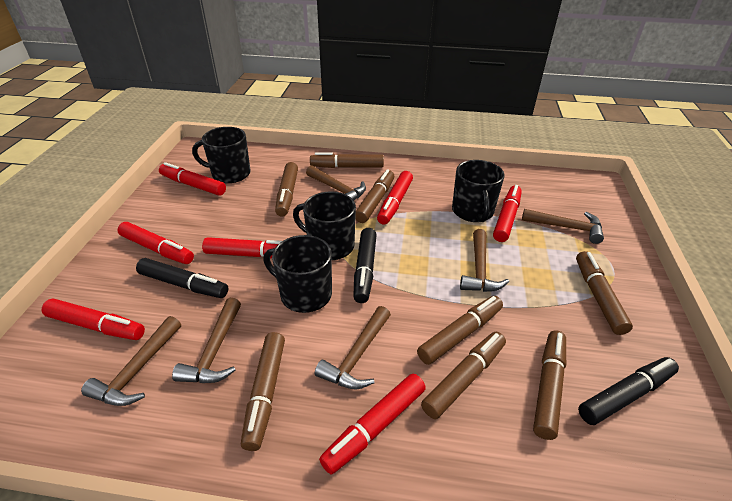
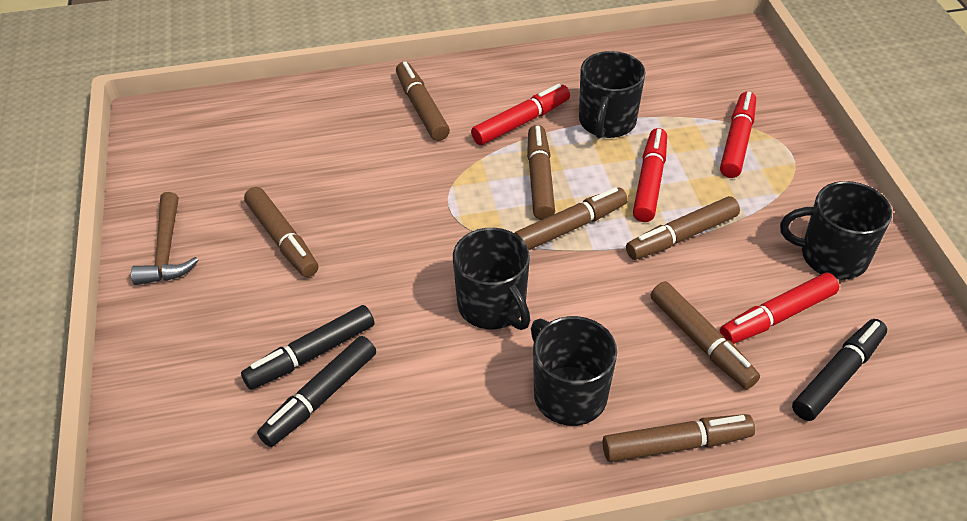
brown hammer: 6 -> 1
brown marker: 8 -> 7
red marker: 7 -> 4

